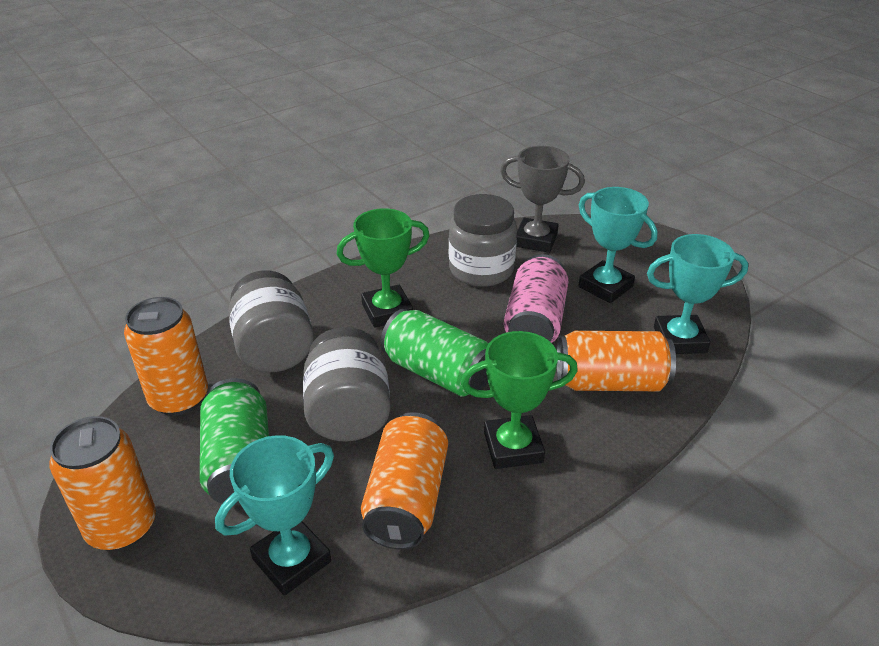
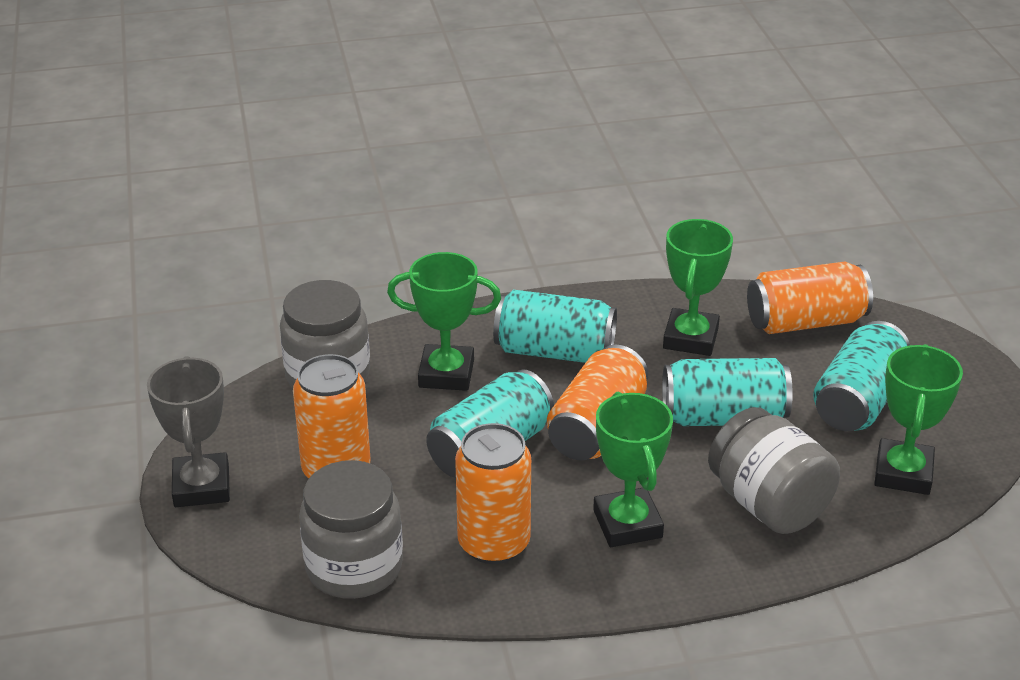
green can: 2 -> 0
green trophy: 2 -> 4
pink can: 1 -> 0
turquoise can: 0 -> 4
turquoise trophy: 3 -> 0

